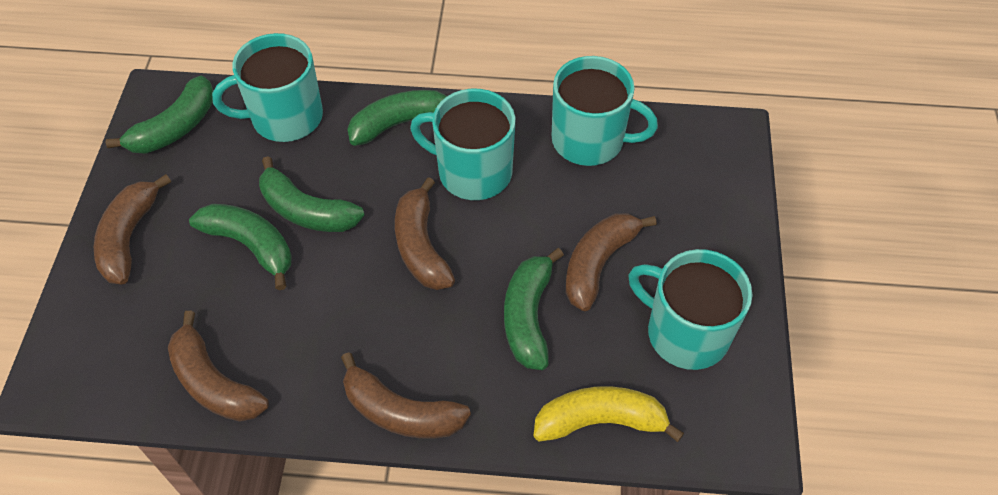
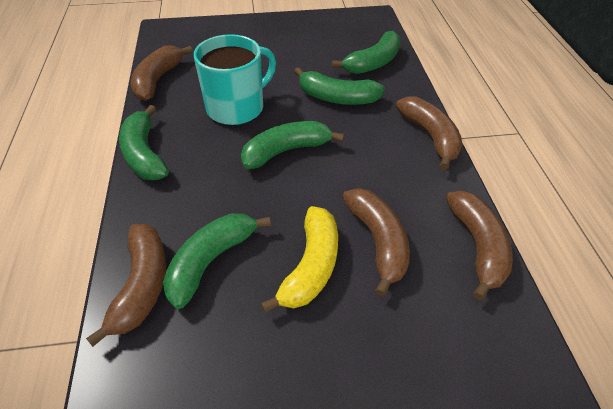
turquoise mug: 4 -> 1

